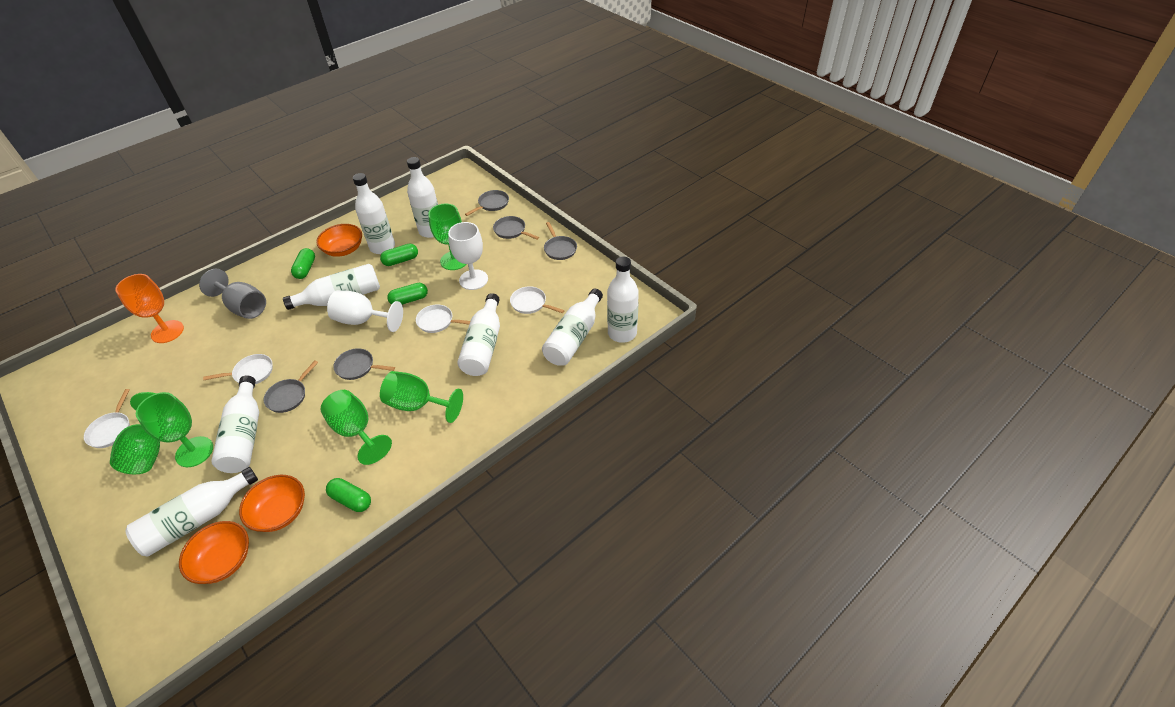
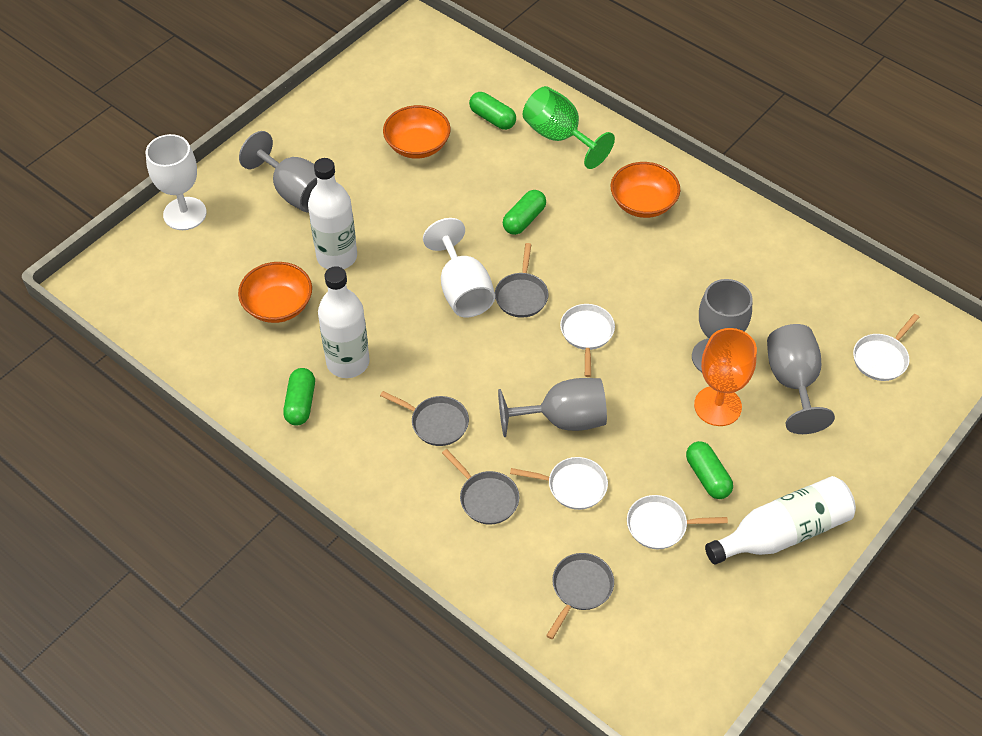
green goblet: 5 -> 1
grey goblet: 1 -> 4
grey pan: 5 -> 4
white bottle: 8 -> 3

